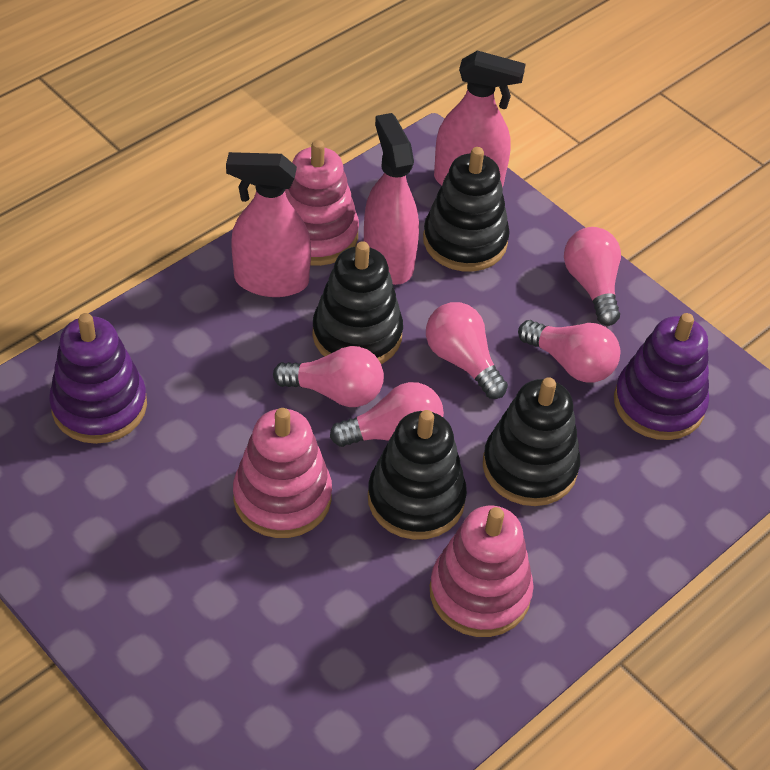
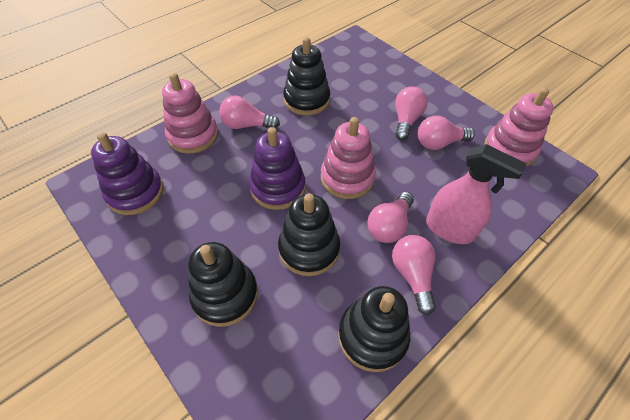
pink spray bottle: 3 -> 1

